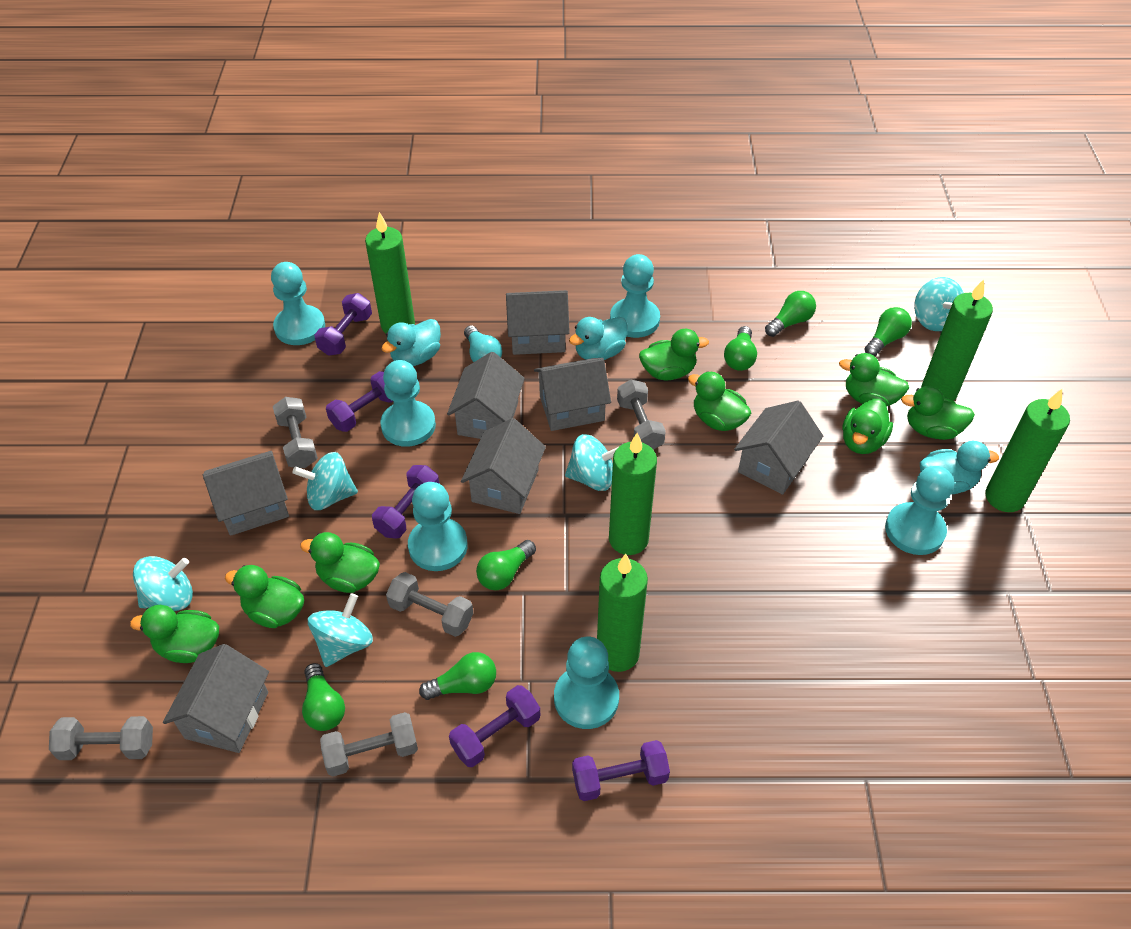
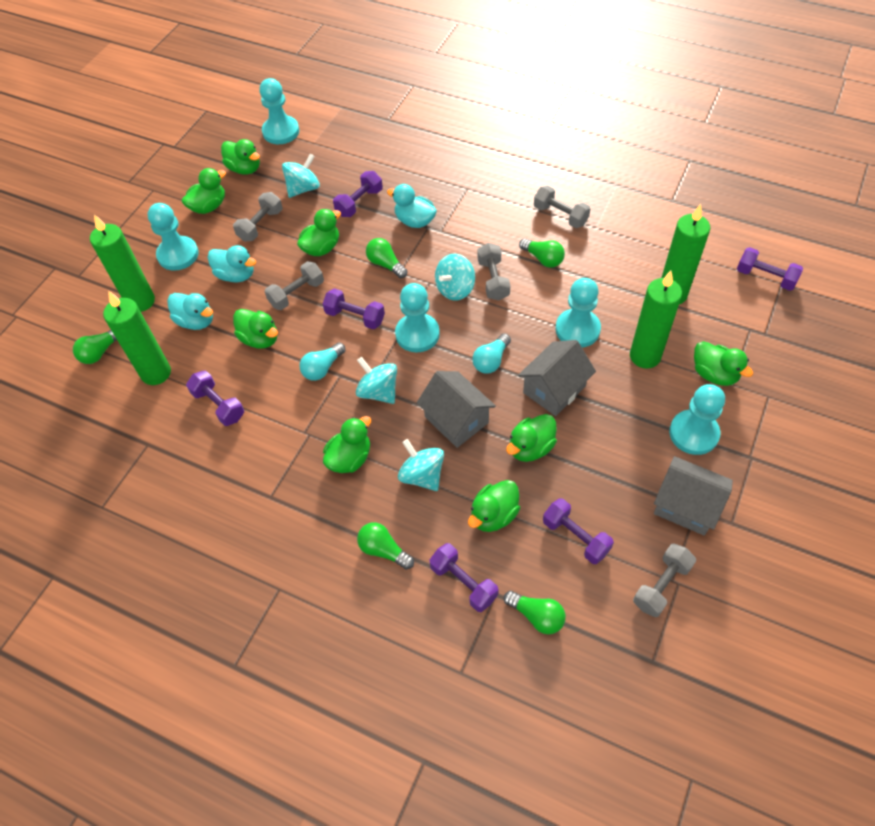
green candle: 5 -> 4
green light bulb: 6 -> 5
grey house: 7 -> 3
purple dumbbell: 5 -> 6
turquoise light bulb: 1 -> 2
turquoise pawn: 6 -> 5
turquoise spinning top: 5 -> 4

